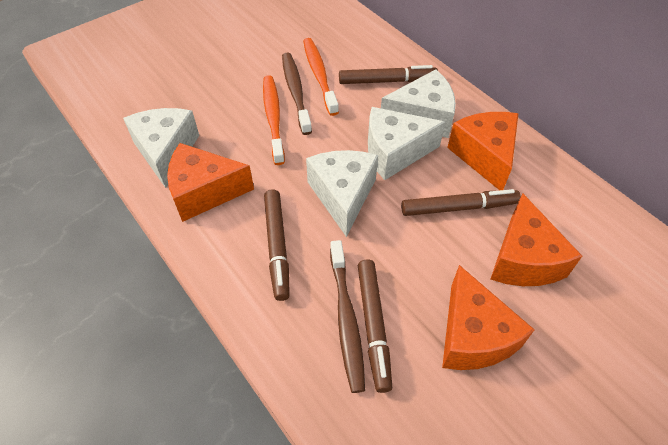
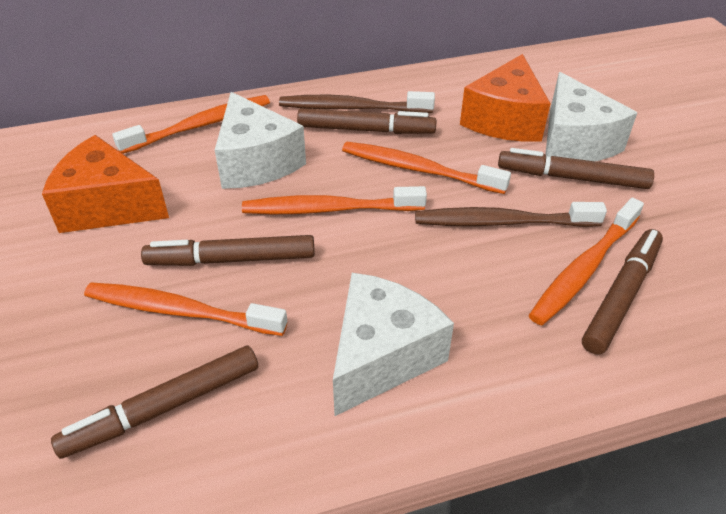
brown marker: 4 -> 5
orange cheese: 4 -> 2
orange toothbrush: 2 -> 5
white cheese: 4 -> 3

